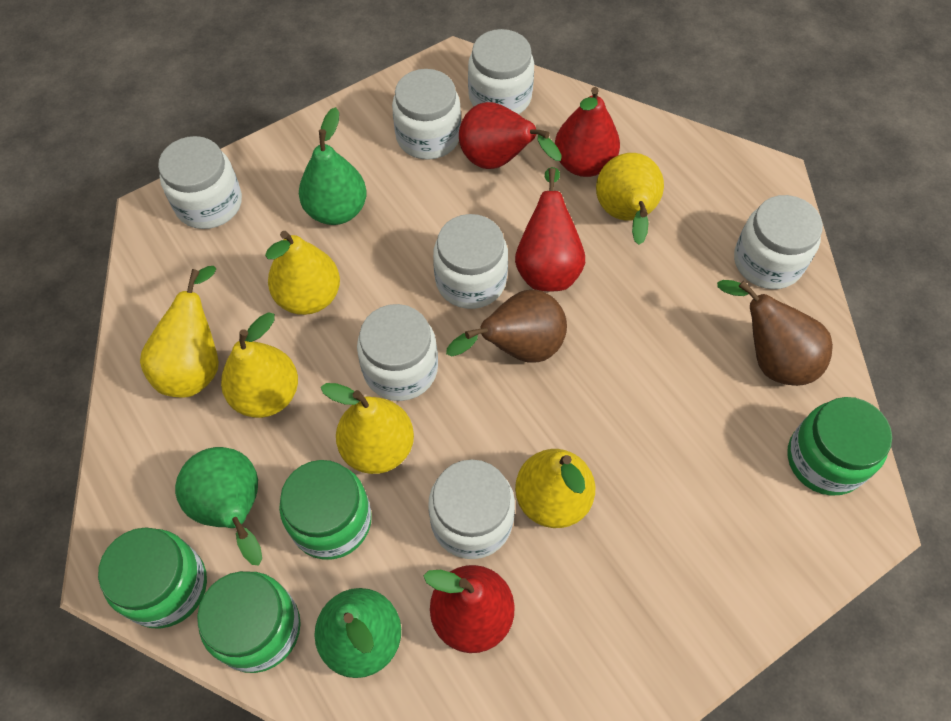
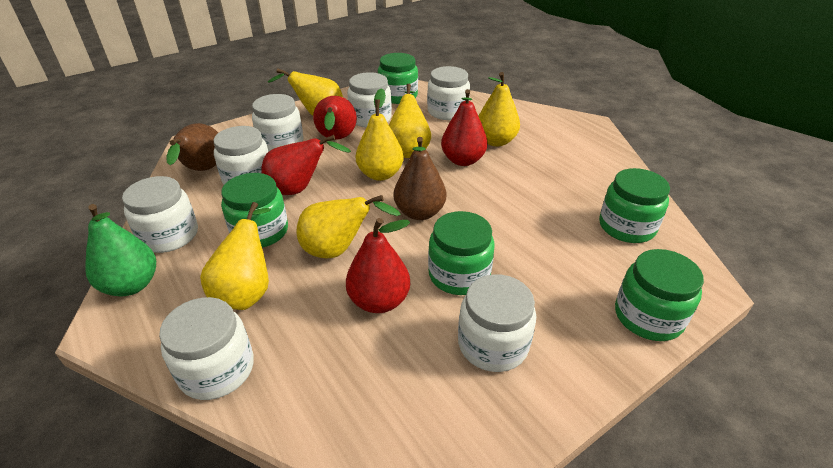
green jar: 4 -> 5
green pear: 3 -> 1

